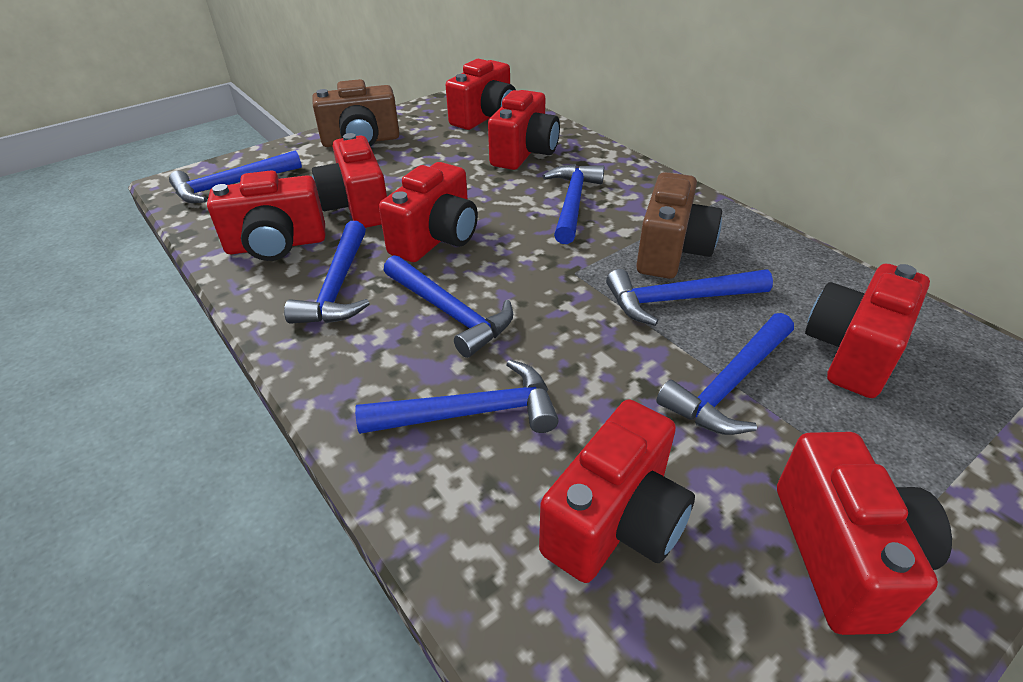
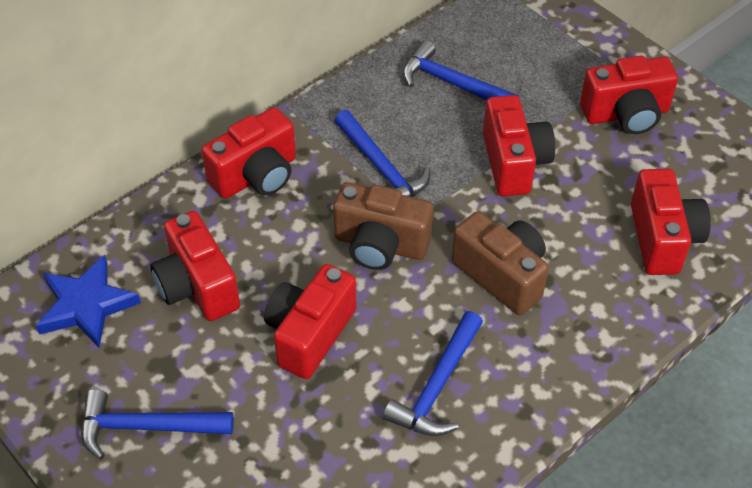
blue hammer: 7 -> 4
blue star: 0 -> 1
red camera: 8 -> 6

